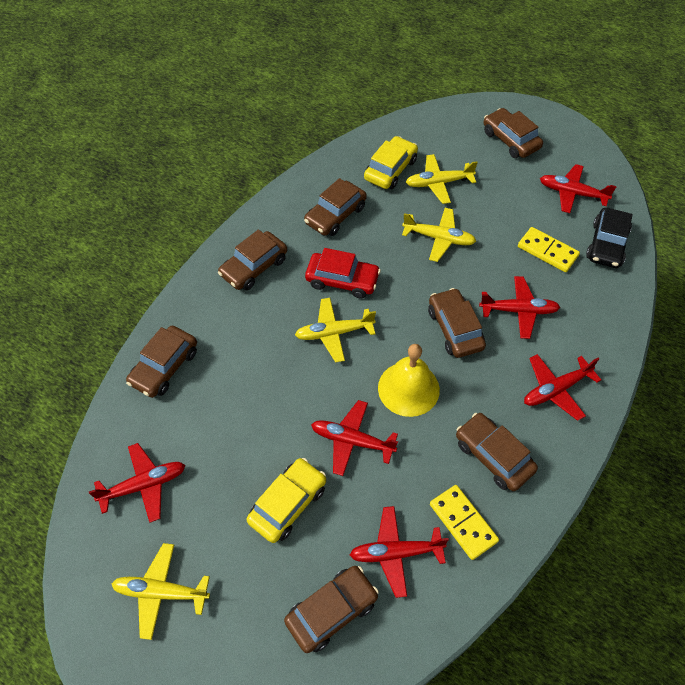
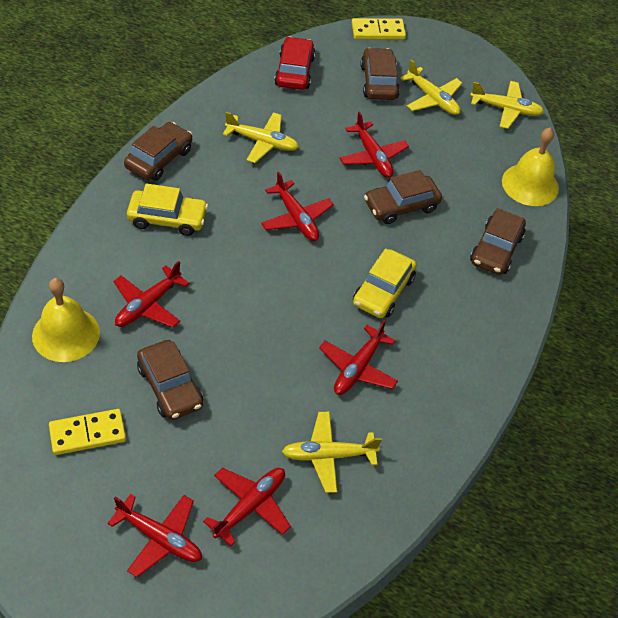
black car: 1 -> 0
brown car: 7 -> 5
yellow bell: 1 -> 2

